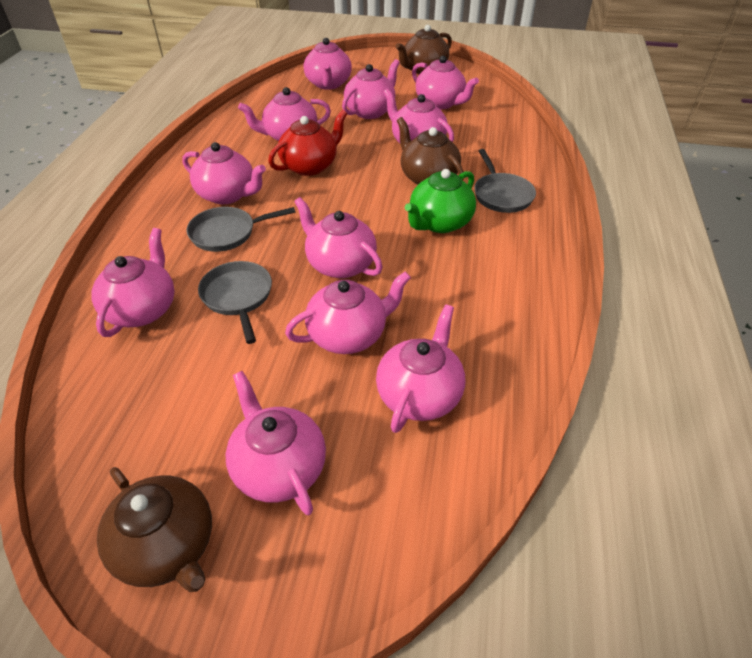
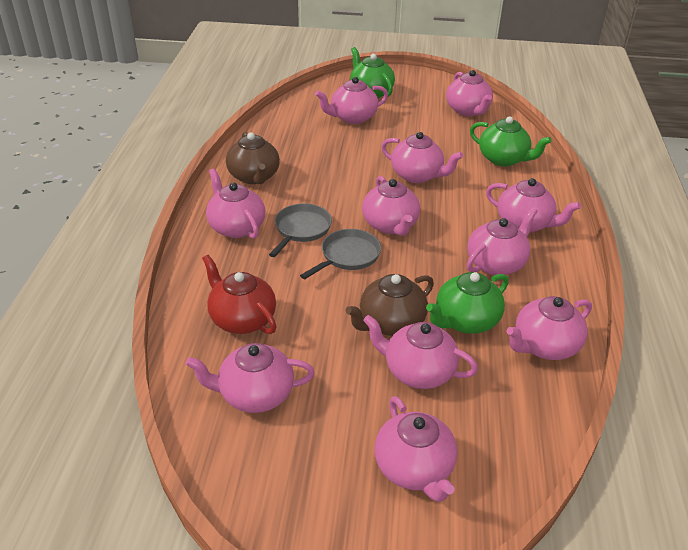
brown teapot: 3 -> 2
green teapot: 1 -> 3
grey pan: 3 -> 2

